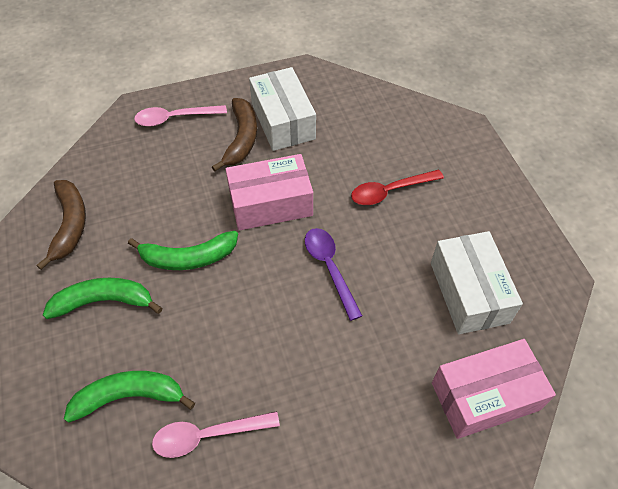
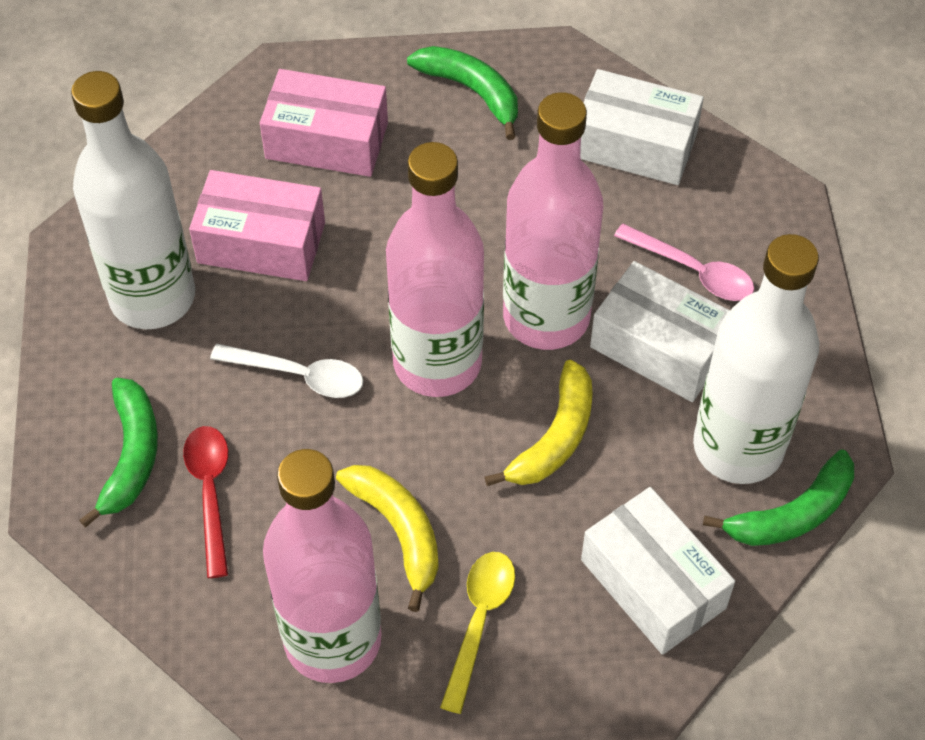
brown banana: 2 -> 0
pink bottle: 0 -> 3
pink spoon: 2 -> 1
purple spoon: 1 -> 0
white bottle: 0 -> 2
white box: 2 -> 3
white spoon: 0 -> 1
yellow banana: 0 -> 2
yellow spoon: 0 -> 1

